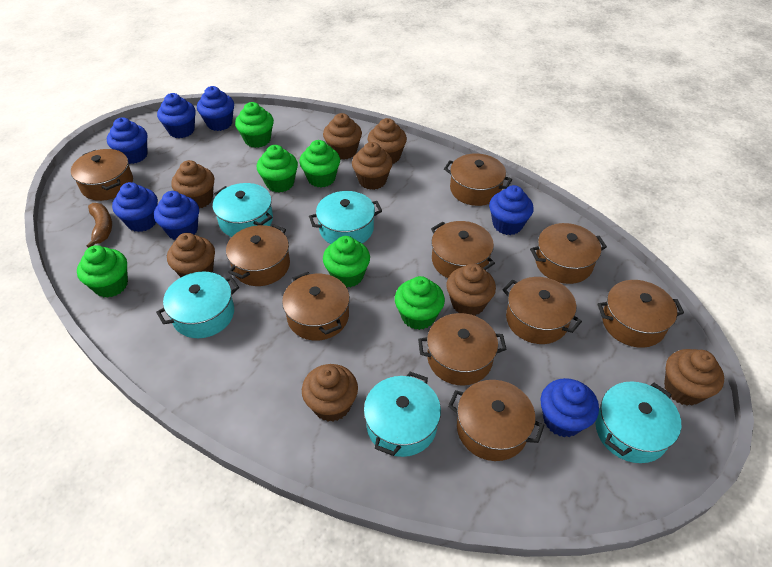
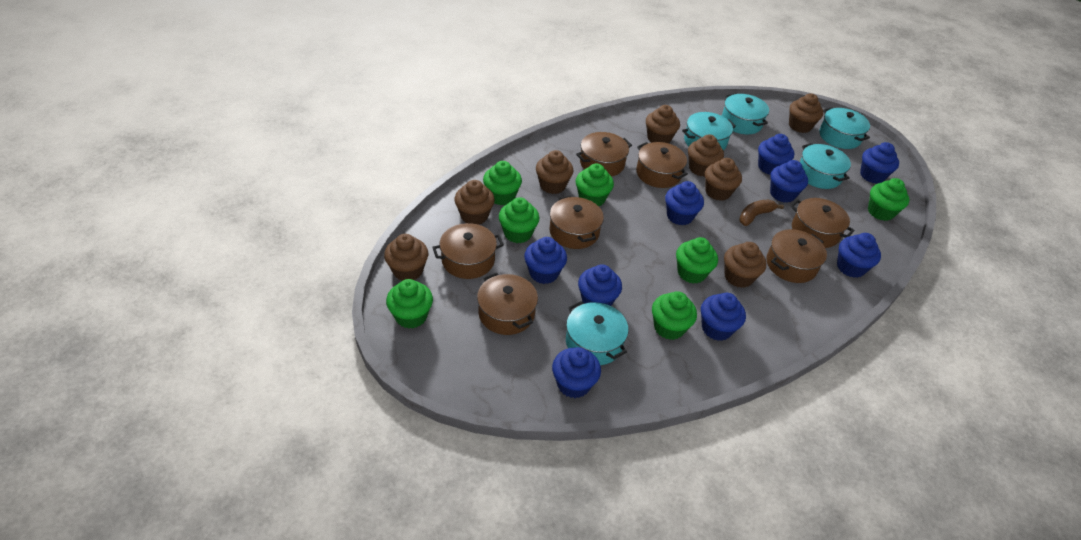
blue cupcake: 7 -> 9
brown pot: 10 -> 7
green cupcake: 6 -> 7

